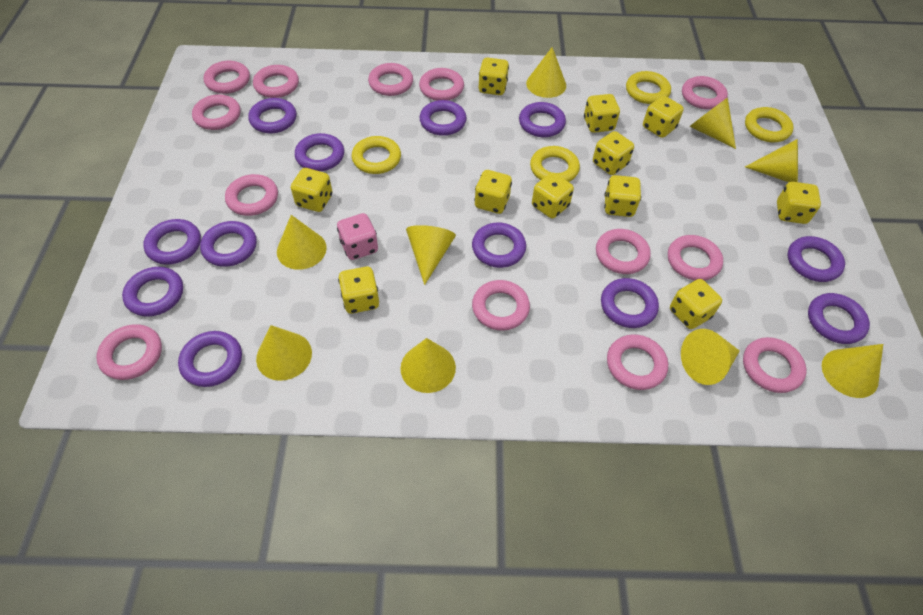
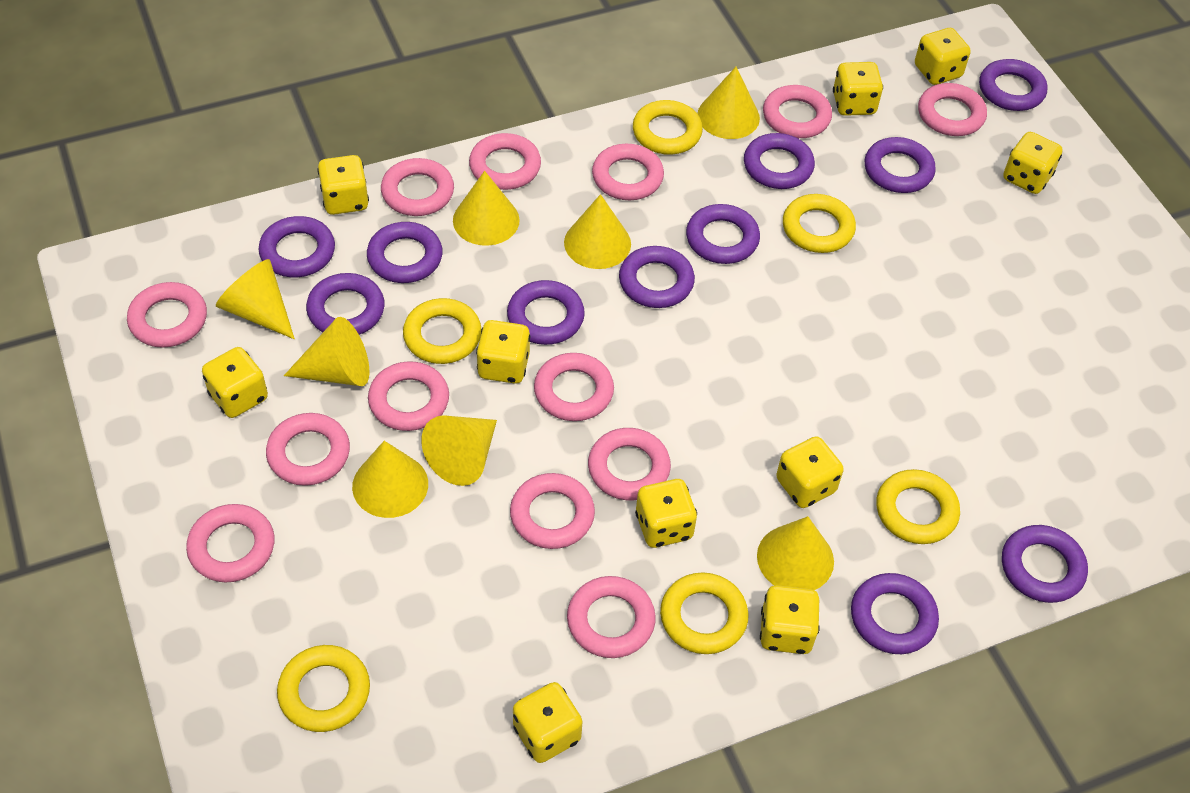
pink dice: 1 -> 0
purple ring: 12 -> 11
yellow cone: 9 -> 8
yellow dice: 11 -> 10
yellow ring: 4 -> 6

